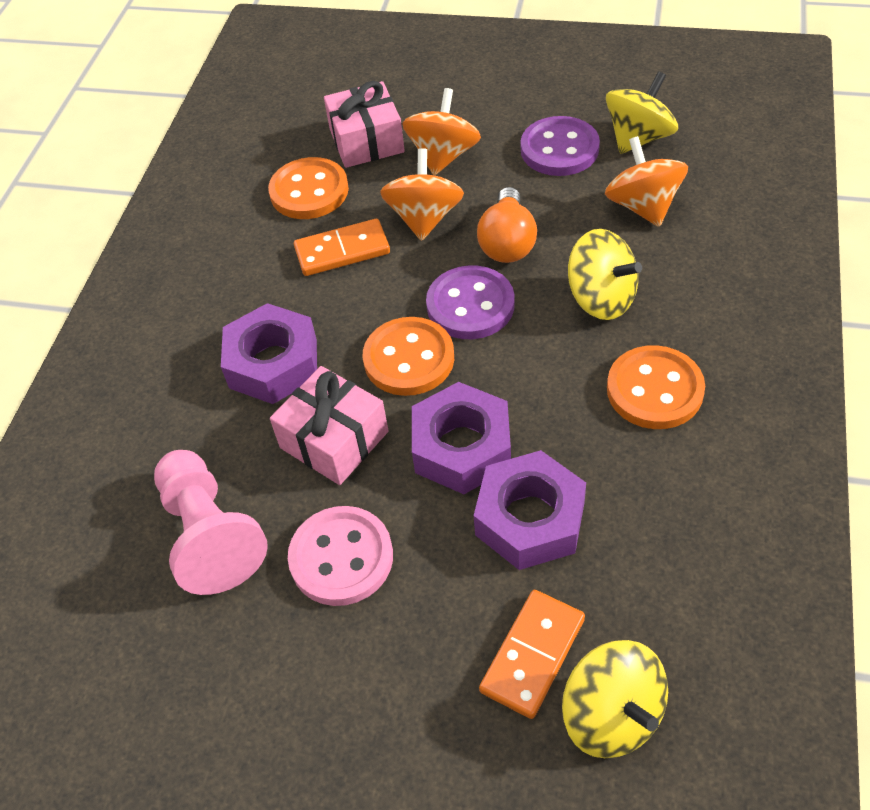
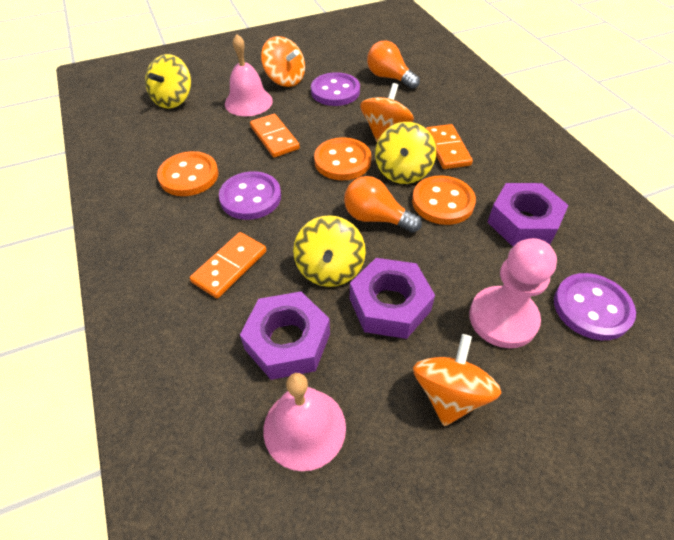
orange domino: 2 -> 3
orange light bulb: 1 -> 2
pink bell: 0 -> 2
pink button: 1 -> 0
pink gift: 2 -> 0
purple button: 2 -> 3

